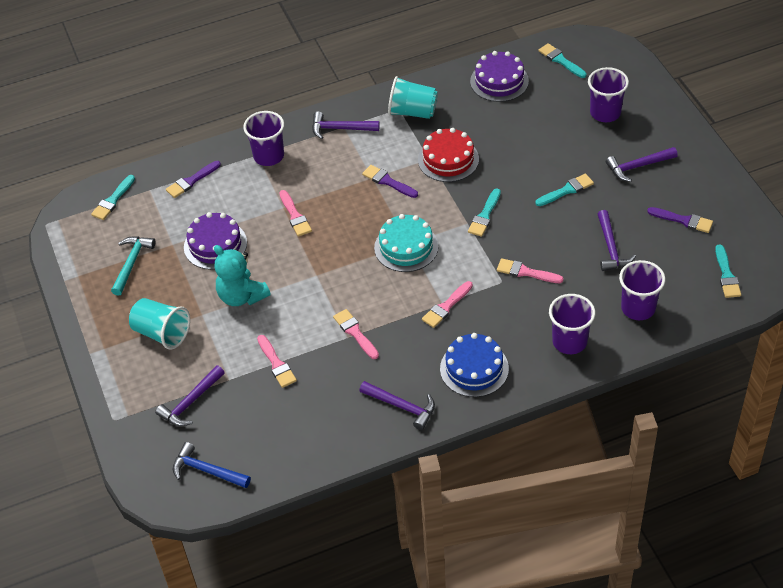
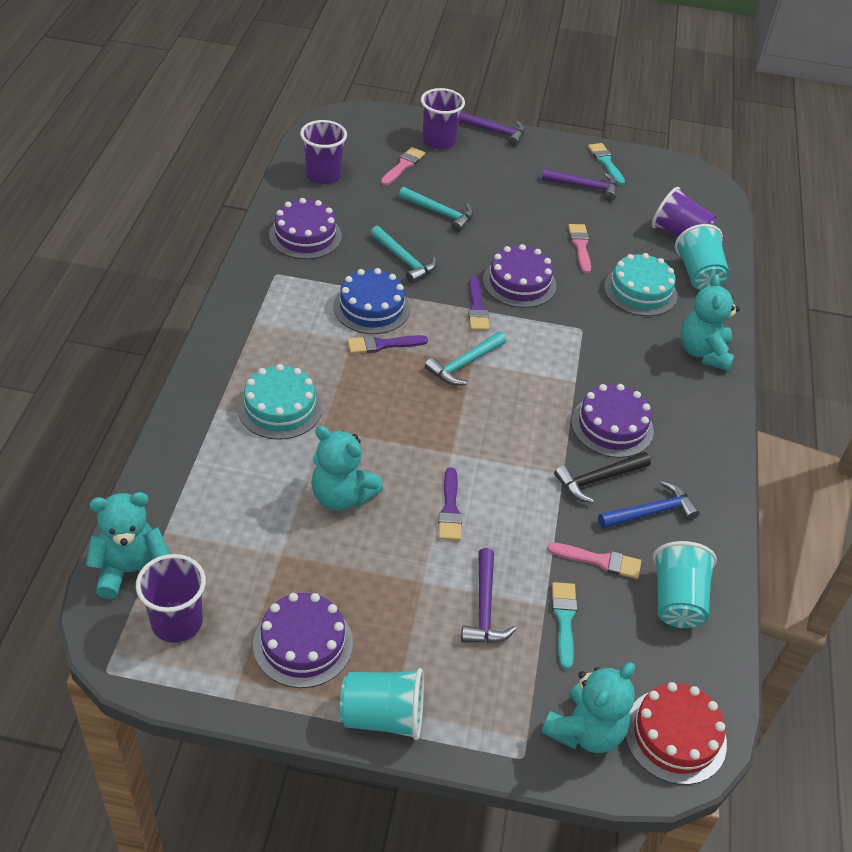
black hammer: 0 -> 1
pink brush: 5 -> 3
purple cake: 2 -> 4
purple hammer: 5 -> 3
turquoise brush: 5 -> 2
turquoise cake: 1 -> 2
turquoise cup: 2 -> 3
turquoise hammer: 1 -> 3
turquoise teddy bear: 1 -> 4

